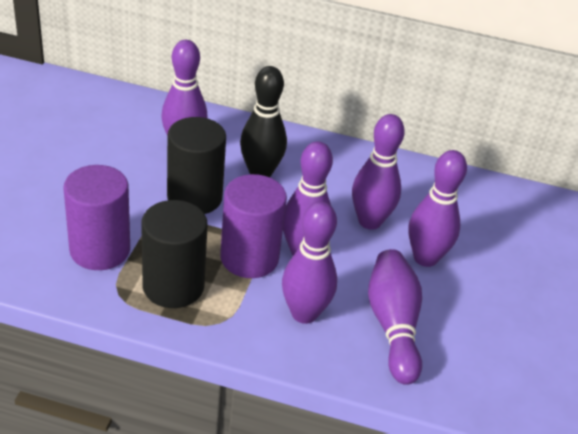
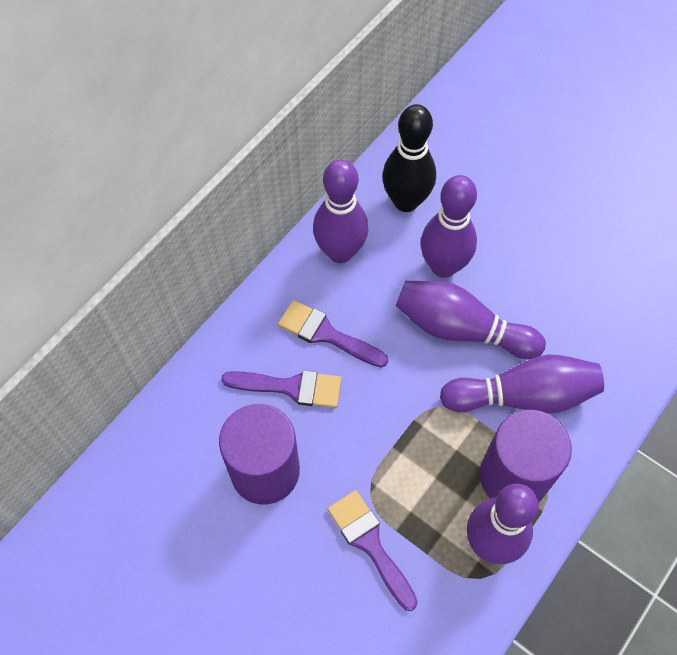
black cylinder: 2 -> 0
purple bowling pin: 6 -> 5
purple brush: 0 -> 3

